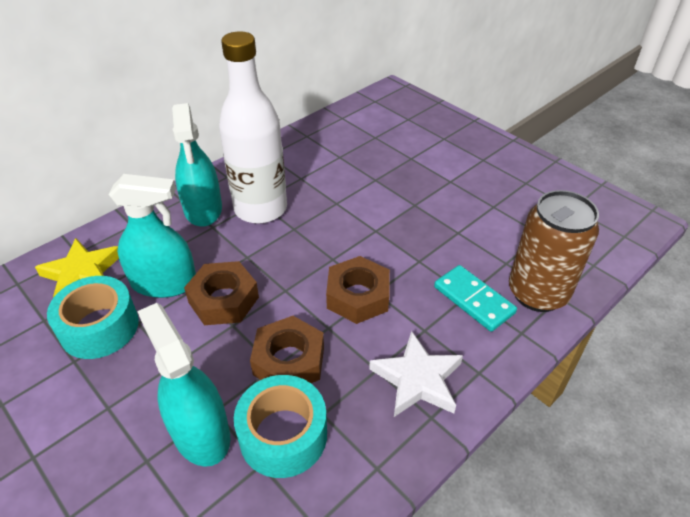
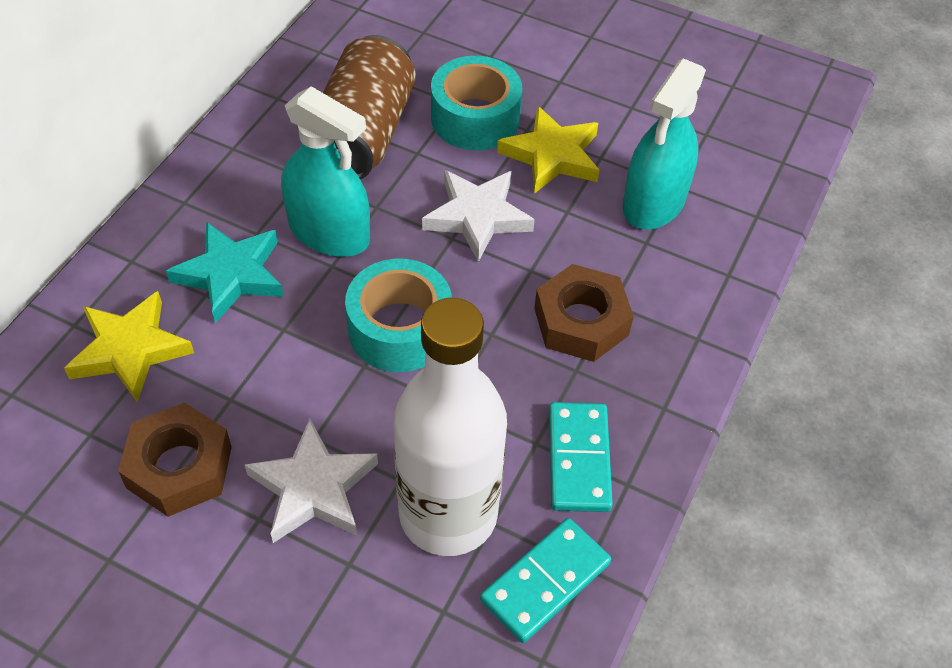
brown nut: 3 -> 2
turquoise domino: 1 -> 2
turquoise spray bottle: 3 -> 2
turquoise star: 0 -> 1
white star: 1 -> 2
yellow star: 1 -> 2

